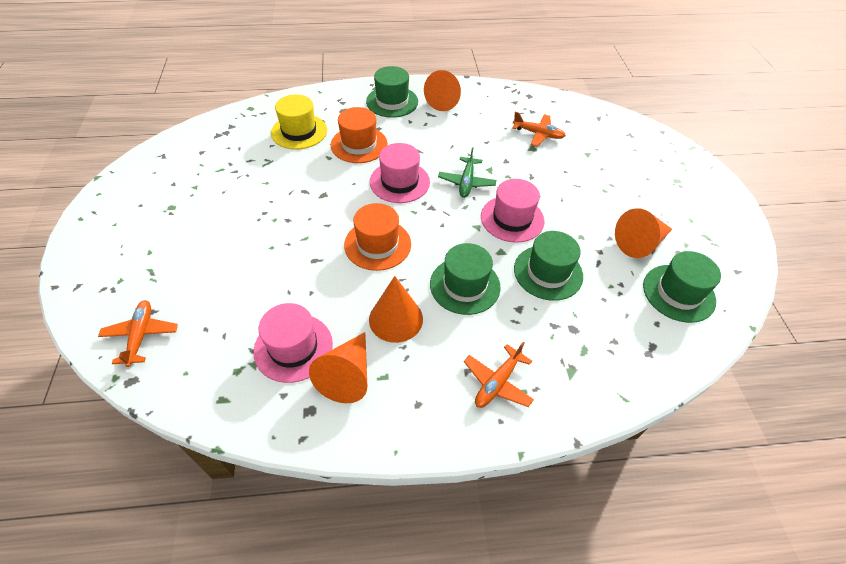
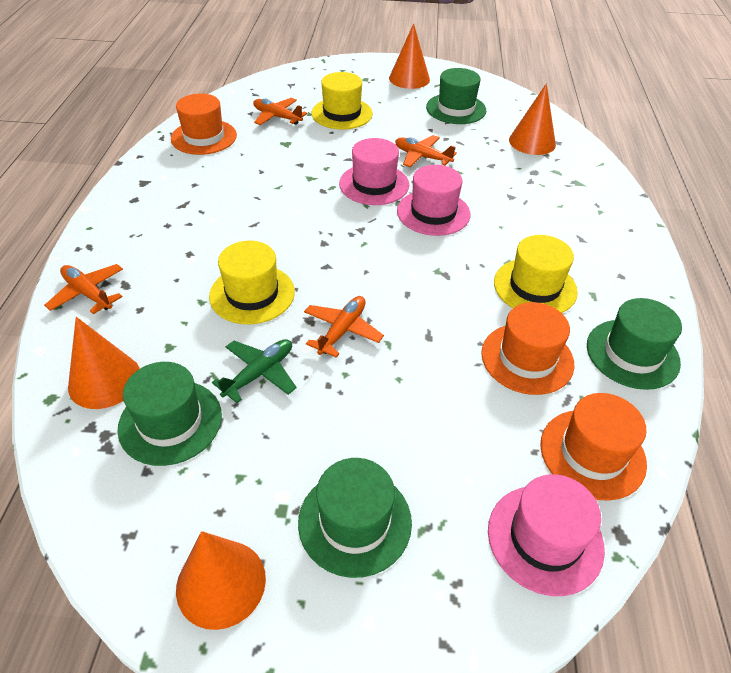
orange hat: 2 -> 3
orange plane: 3 -> 4
yellow hat: 1 -> 3

